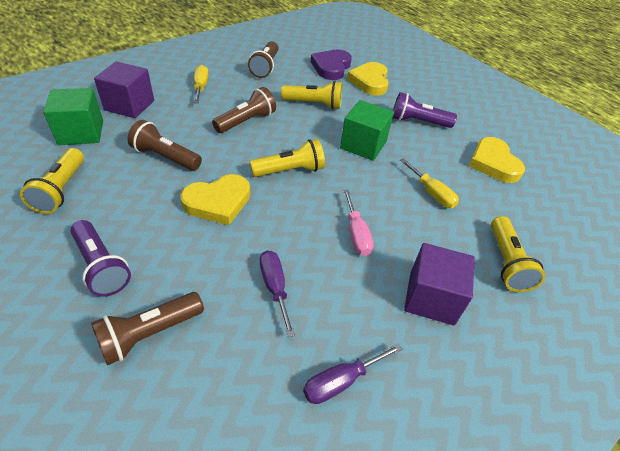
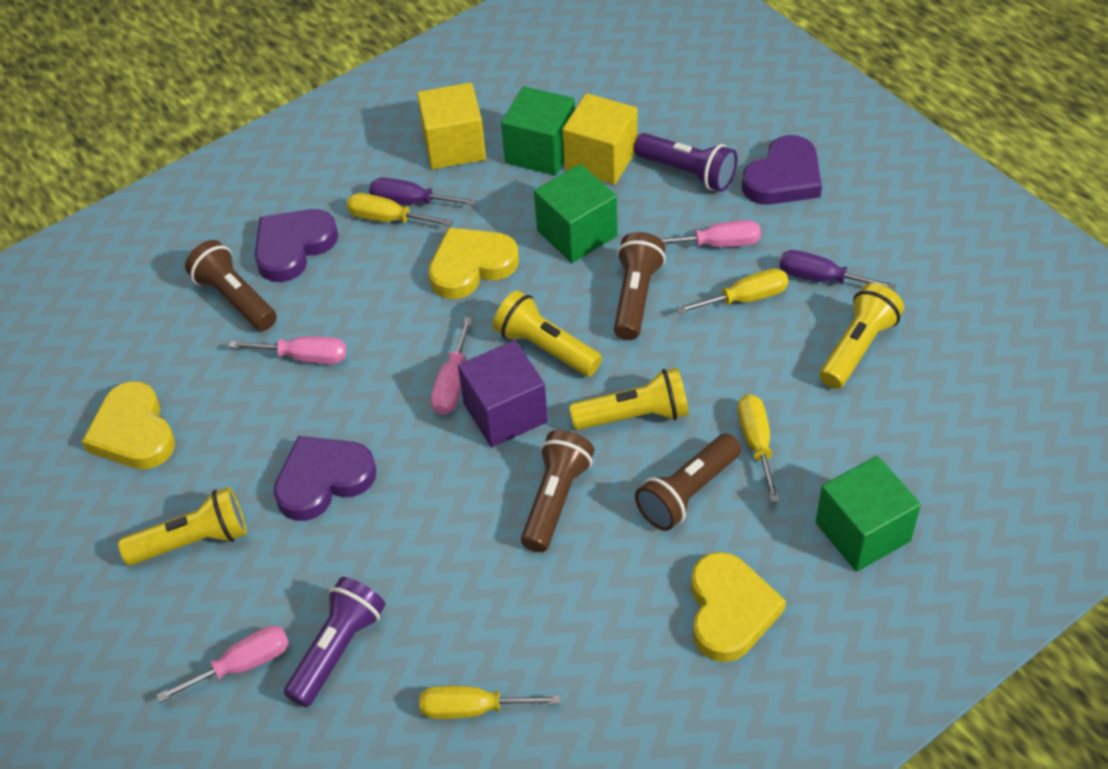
green cube: 2 -> 3
pink screwdriver: 1 -> 4
purple cube: 2 -> 1
purple heart: 1 -> 3
yellow cube: 0 -> 2
yellow screwdriver: 2 -> 4

